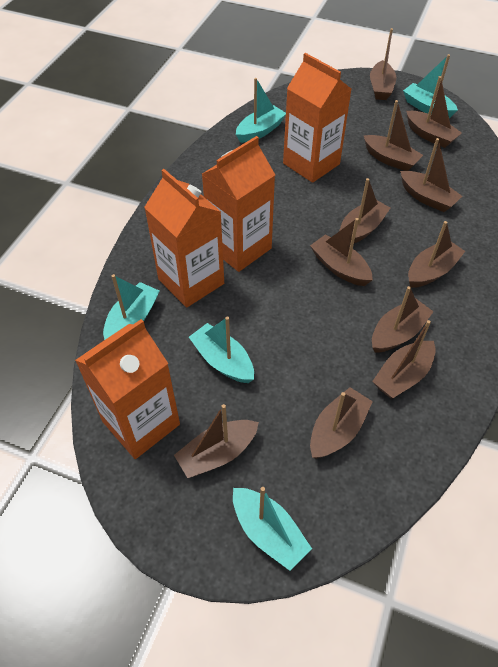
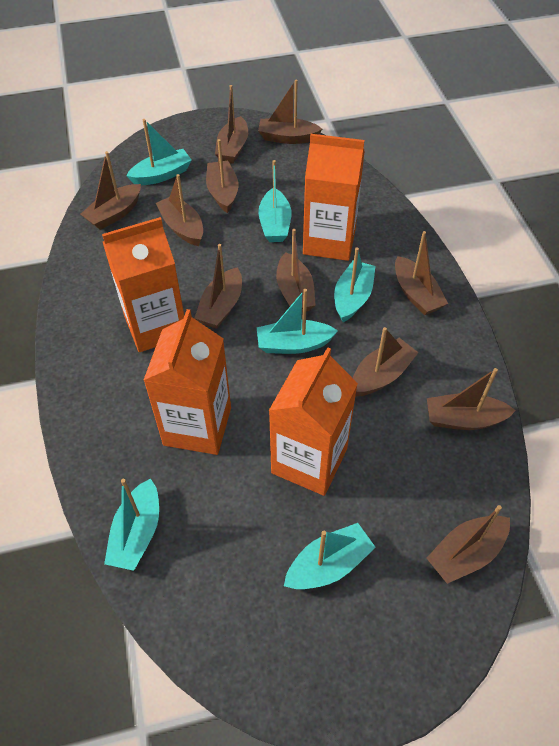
turquoise boat: 5 -> 6

